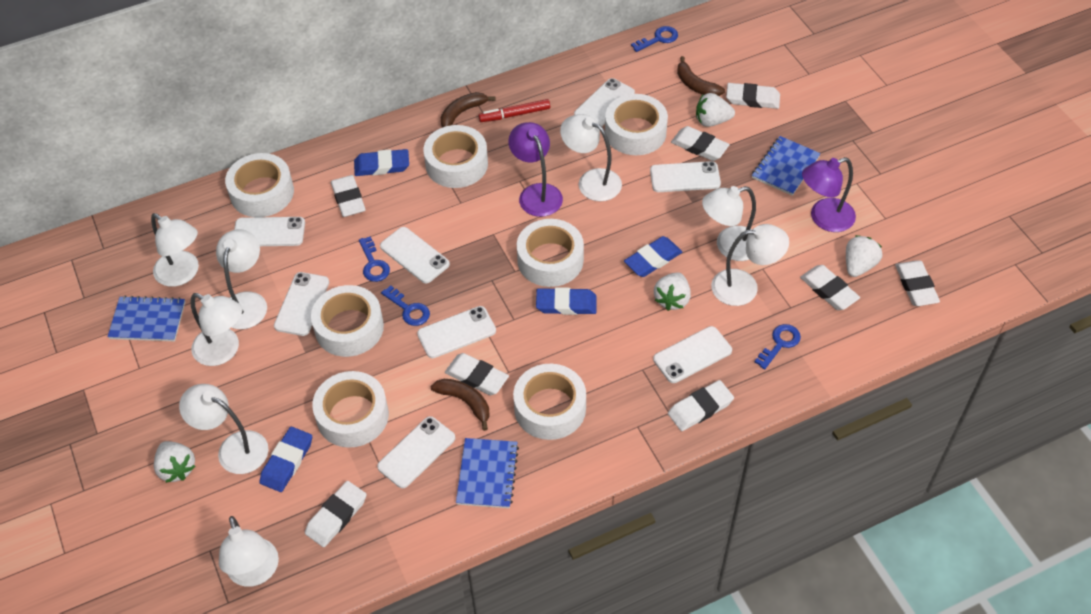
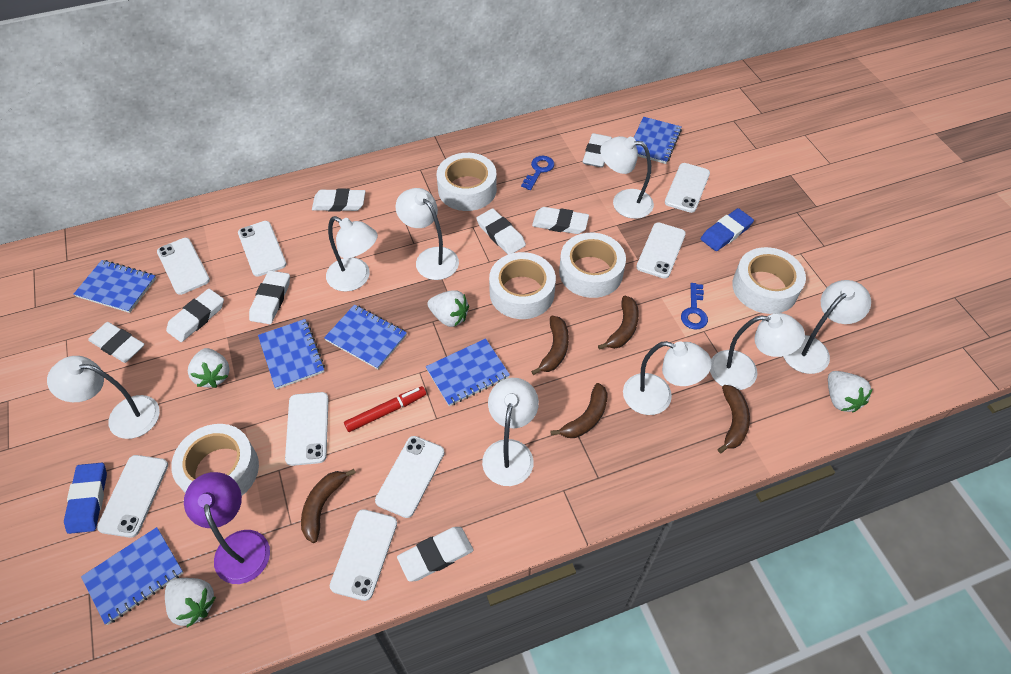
blue eraser: 4 -> 2
blue key: 4 -> 2
blue notebook: 3 -> 6
brown banana: 3 -> 5
purple lamp: 2 -> 1
white tape: 7 -> 5

